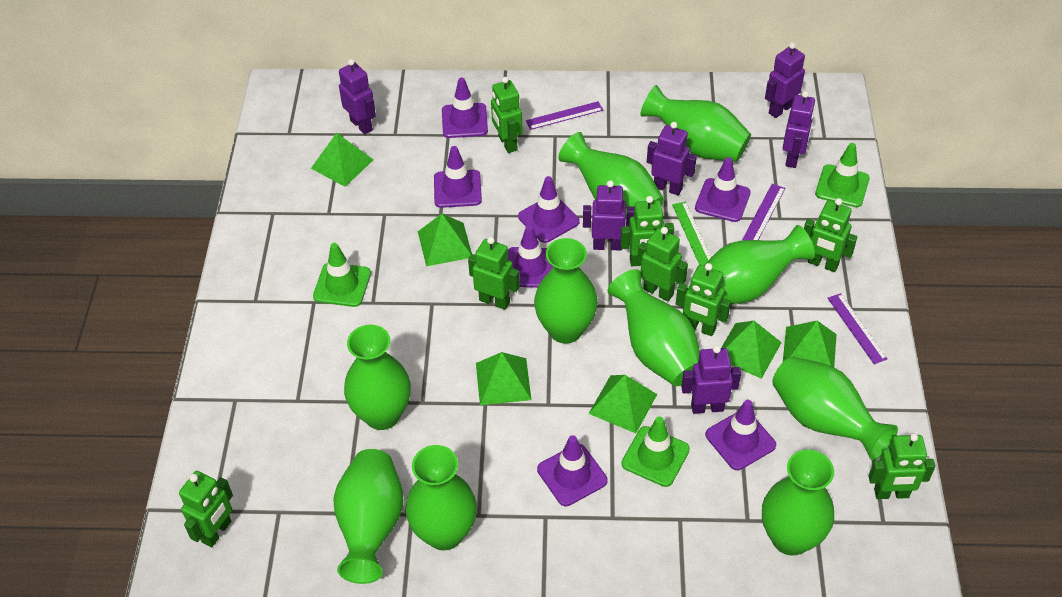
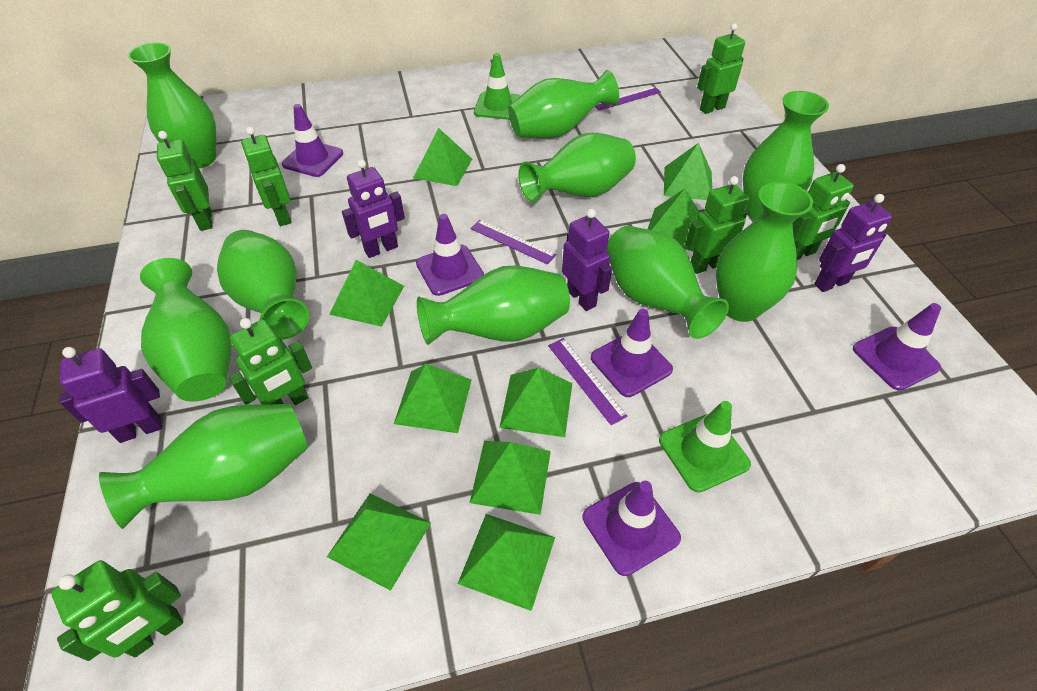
green pyramid: 6 -> 9
green robot: 8 -> 7
green ruler: 1 -> 0
green traffic cone: 3 -> 2
purple robot: 6 -> 4
purple traffic cone: 7 -> 5

